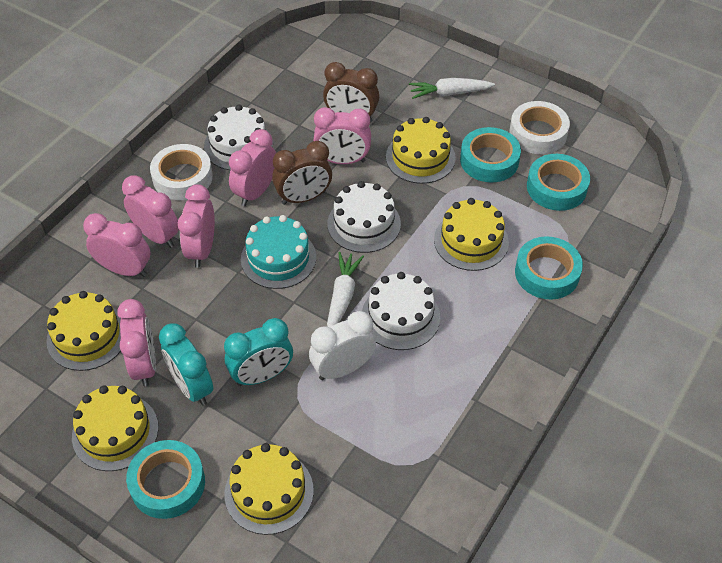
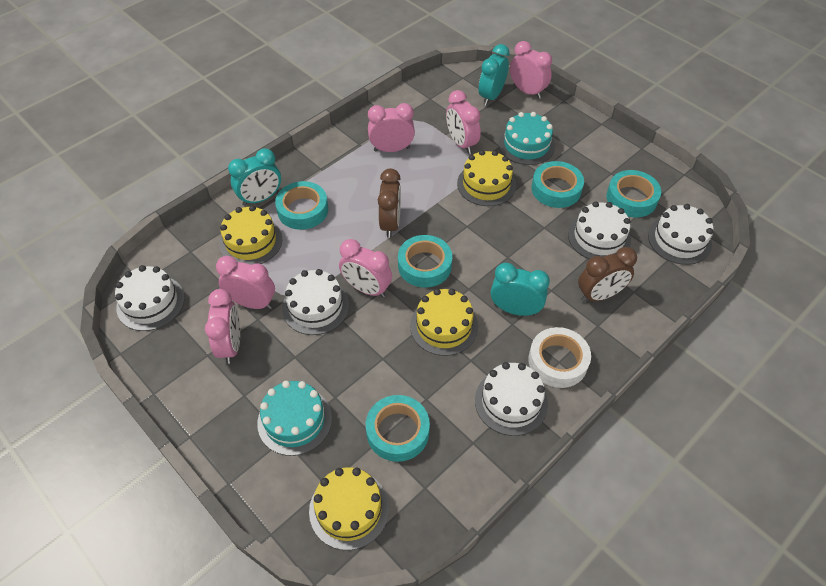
turquoise cake: 1 -> 2
turquoise clock: 2 -> 3
turquoise tape: 4 -> 5
white cake: 3 -> 5
white carrot: 2 -> 0
white clock: 1 -> 0
white tape: 2 -> 1
yellow cake: 5 -> 4

